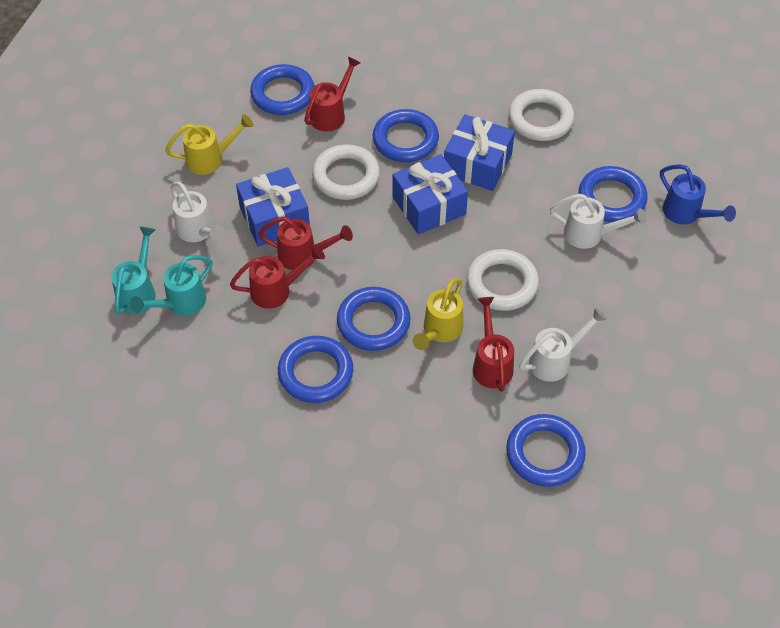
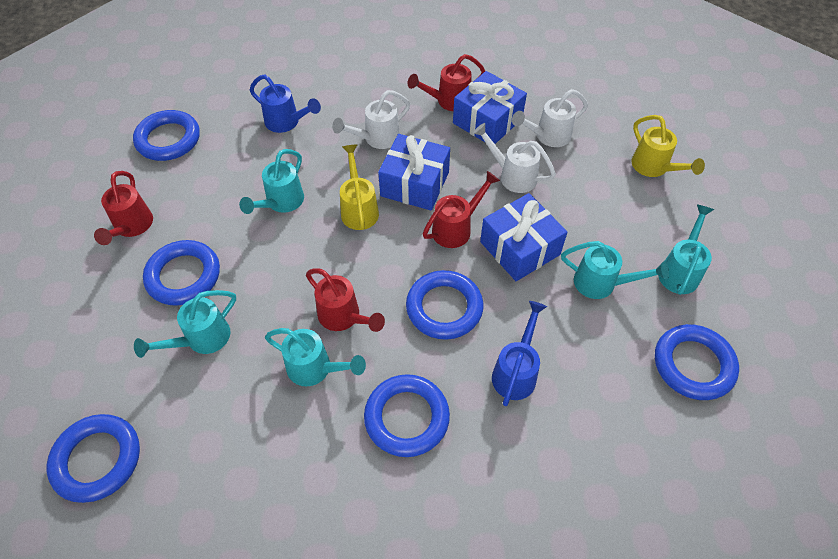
blue watering can: 1 -> 2
turquoise watering can: 2 -> 5
white ring: 3 -> 0

